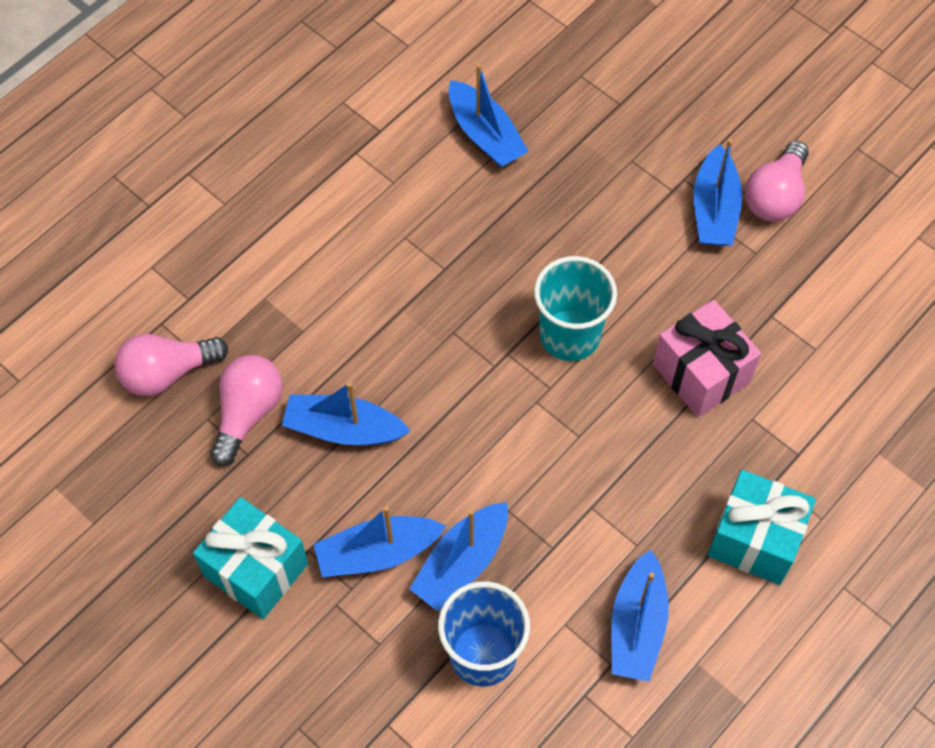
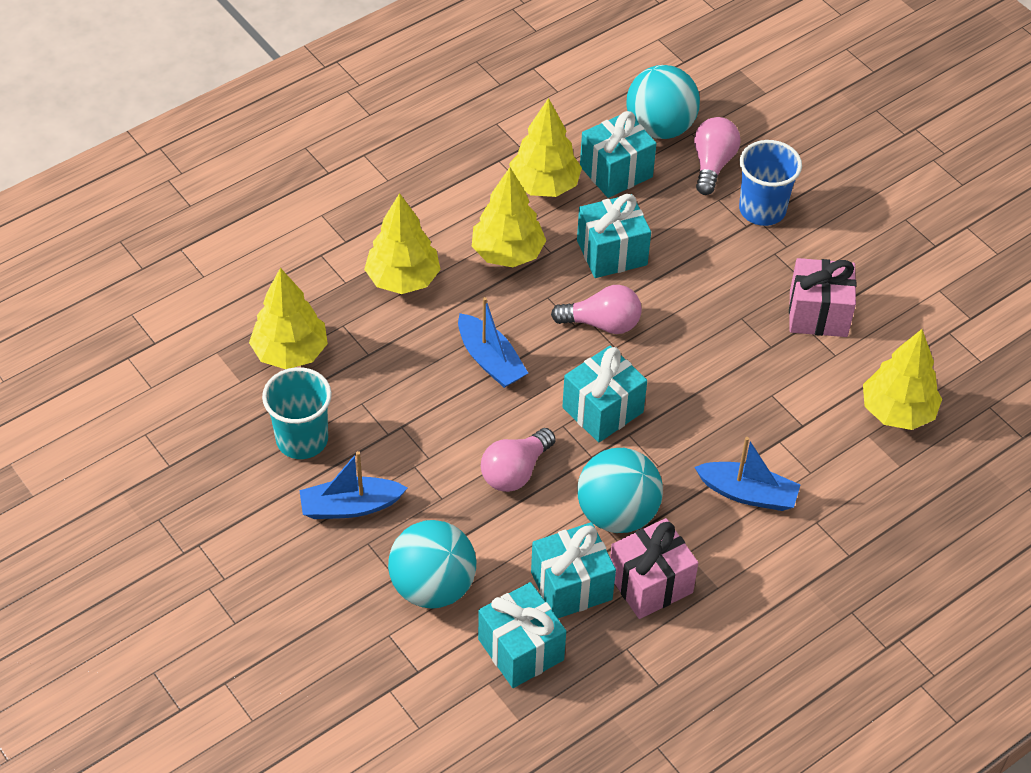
blue boat: 6 -> 3
pink gift: 1 -> 2
turquoise ball: 0 -> 3
turquoise gift: 2 -> 5
yellow tree: 0 -> 5

